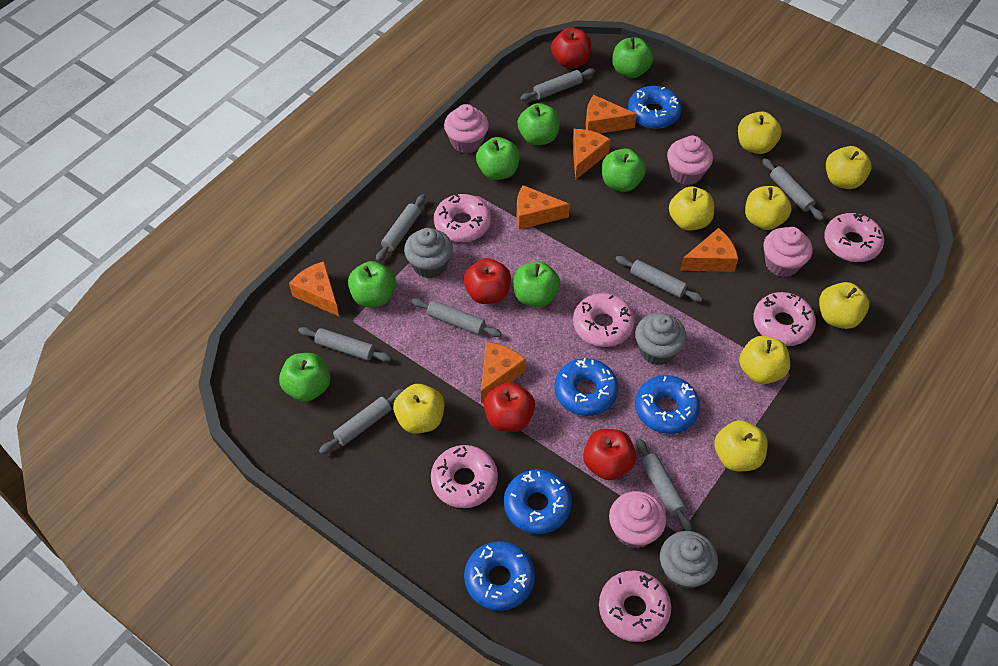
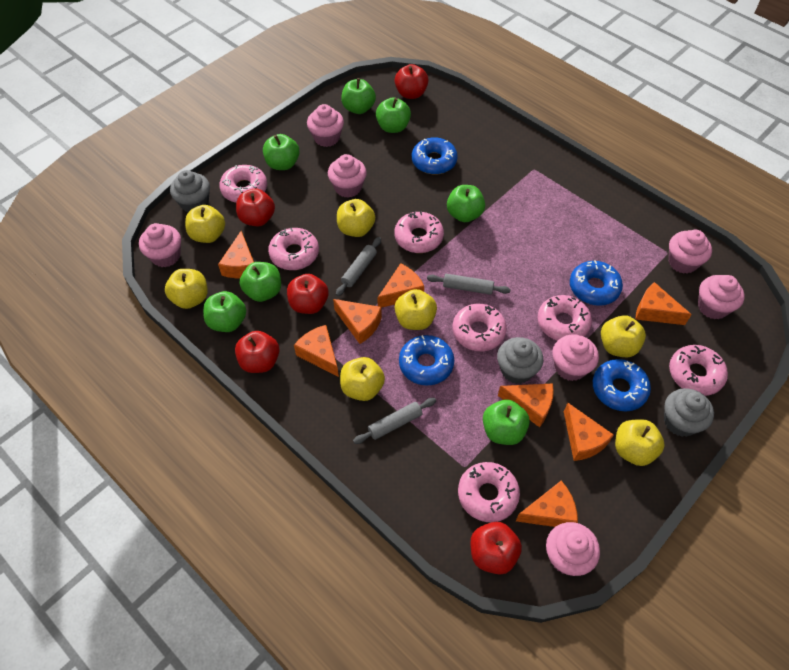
blue donut: 5 -> 4
grey rolling pin: 8 -> 3
orange cheese: 6 -> 8
pink cupcake: 4 -> 7
pink donut: 6 -> 7
red apple: 4 -> 5
yellow apple: 8 -> 7

